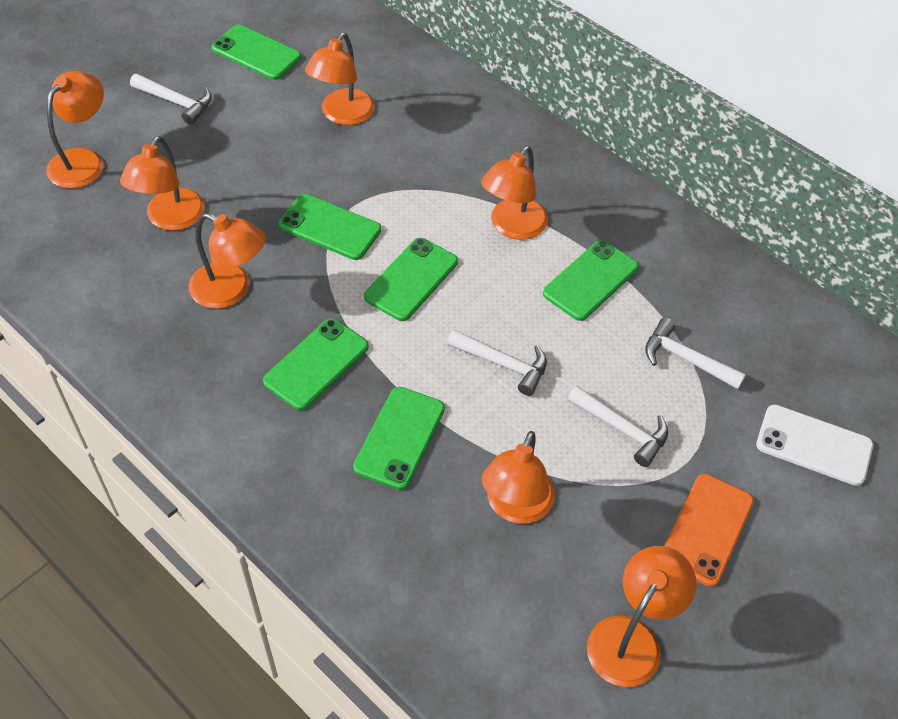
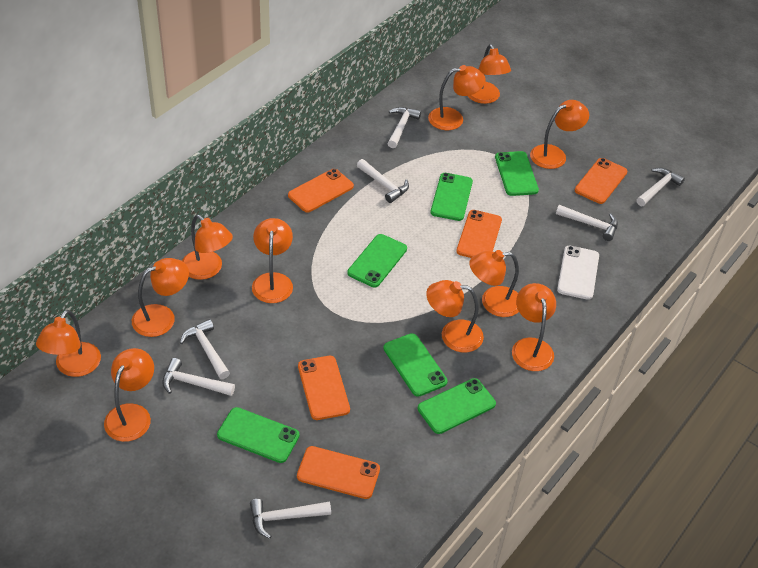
orange lamp: 7 -> 11
orange phone: 1 -> 5
white hammer: 4 -> 7

